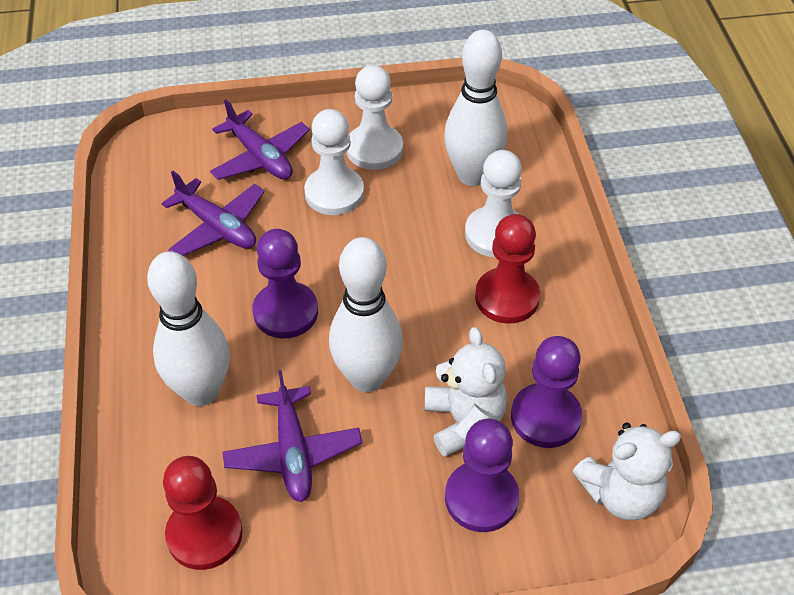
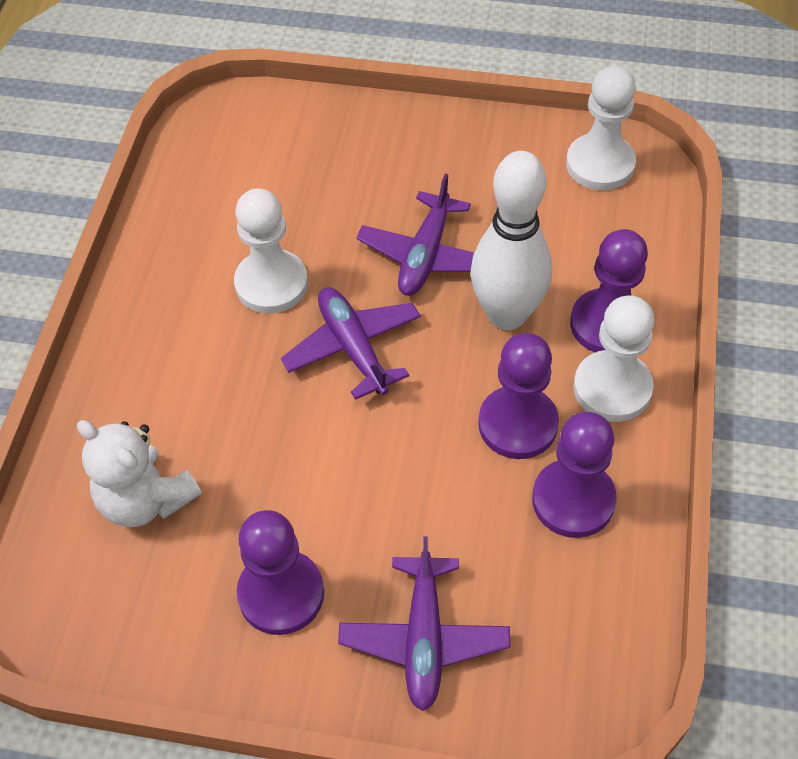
purple pawn: 3 -> 4
red pawn: 2 -> 0
white bowling pin: 3 -> 1
white teddy bear: 2 -> 1

